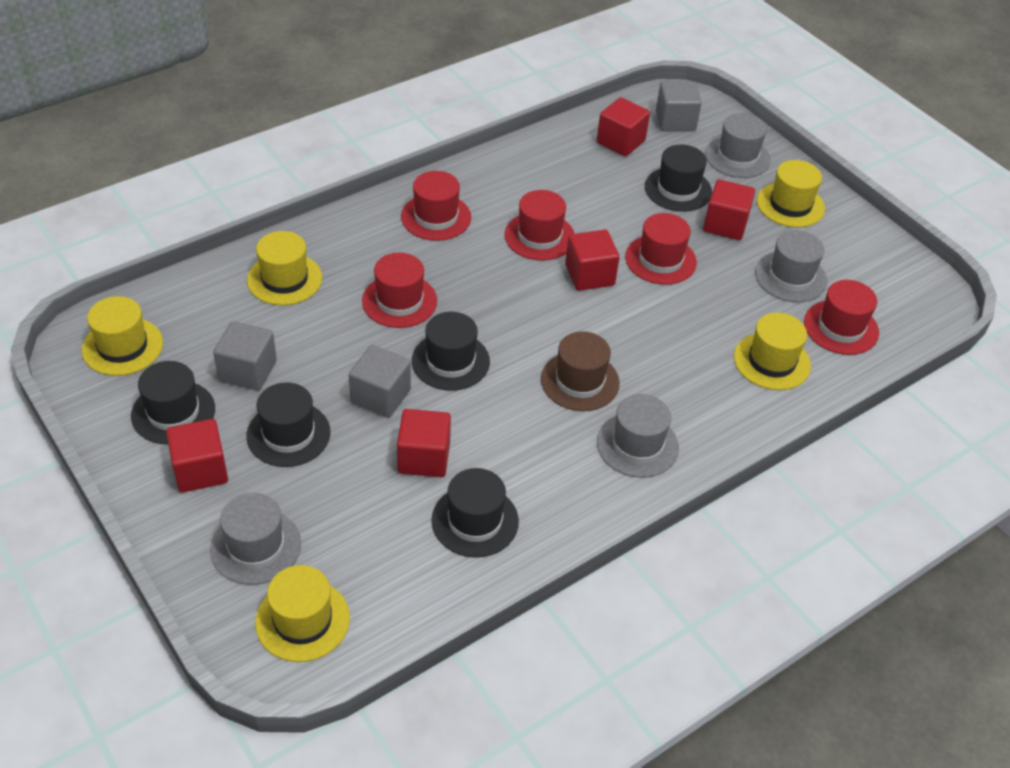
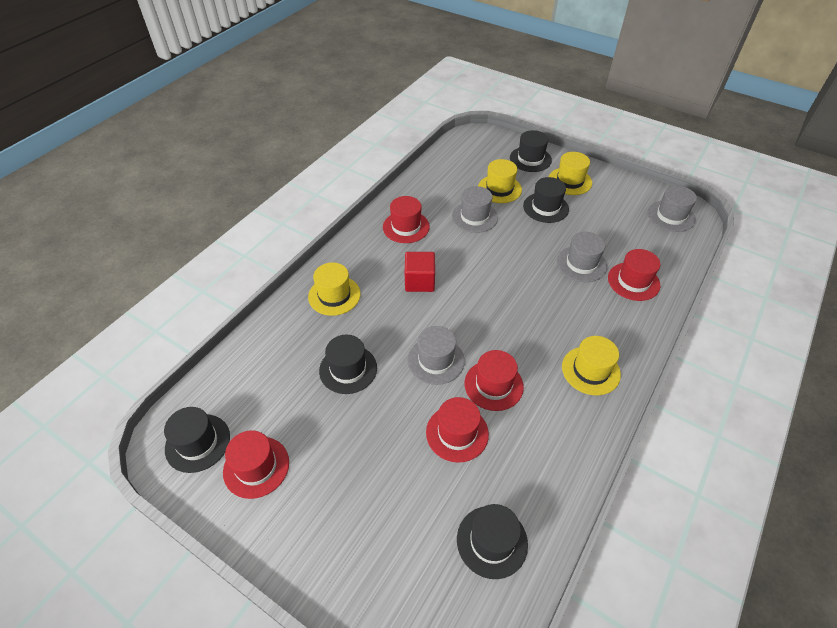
brown hat: 1 -> 0
grey cube: 3 -> 0
red cube: 5 -> 1
yellow hat: 5 -> 4

